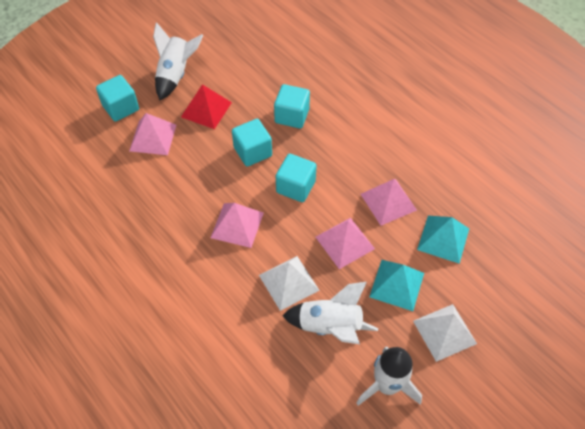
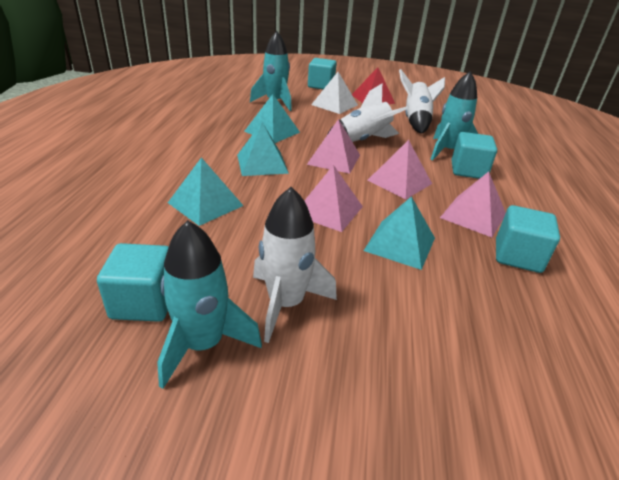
turquoise pyramid: 2 -> 4
turquoise rocket: 0 -> 3
white pyramid: 2 -> 1

